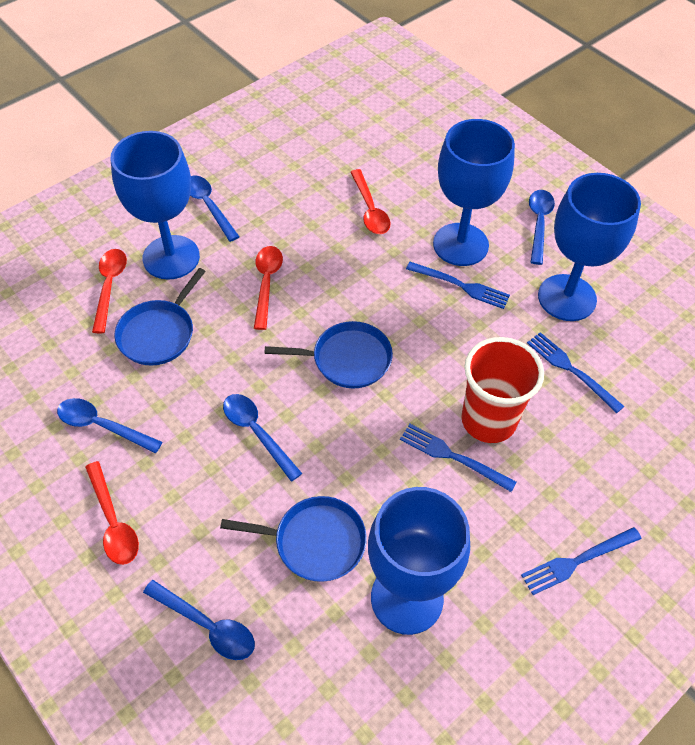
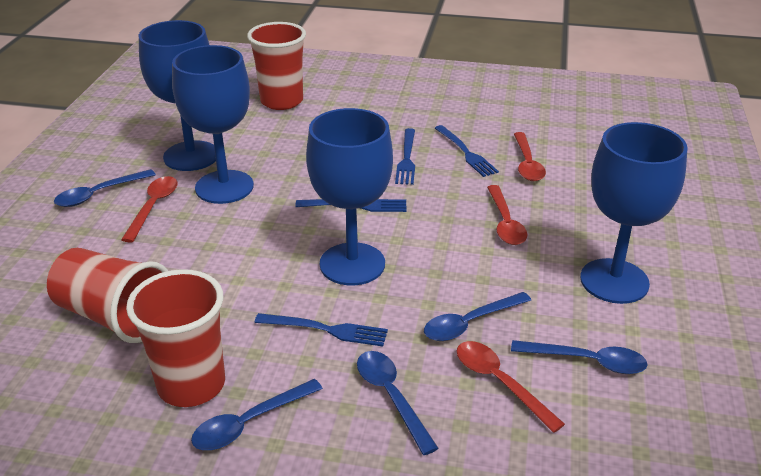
blue pan: 3 -> 0
red cup: 1 -> 3

